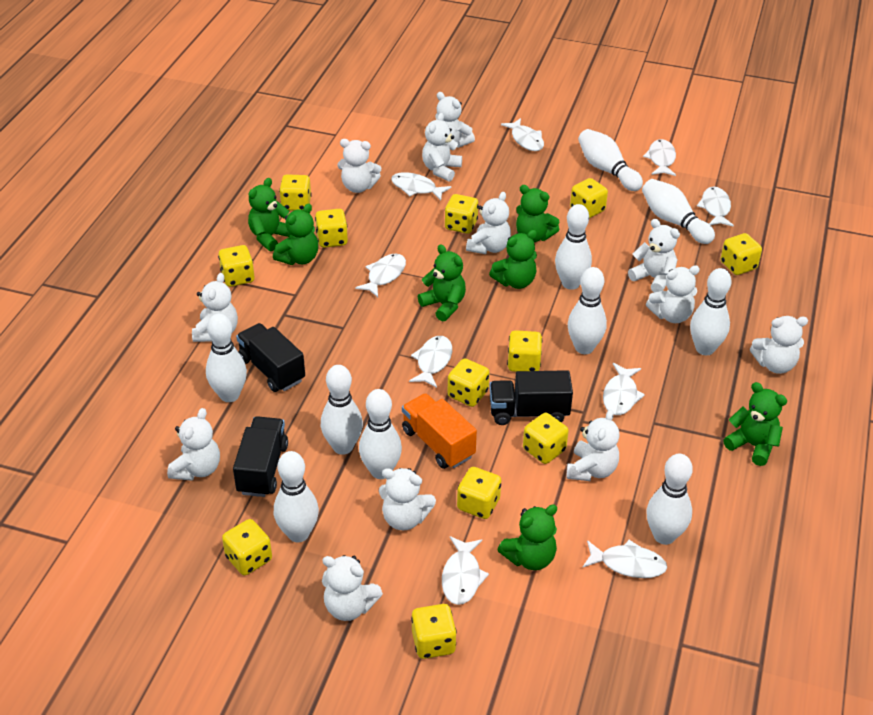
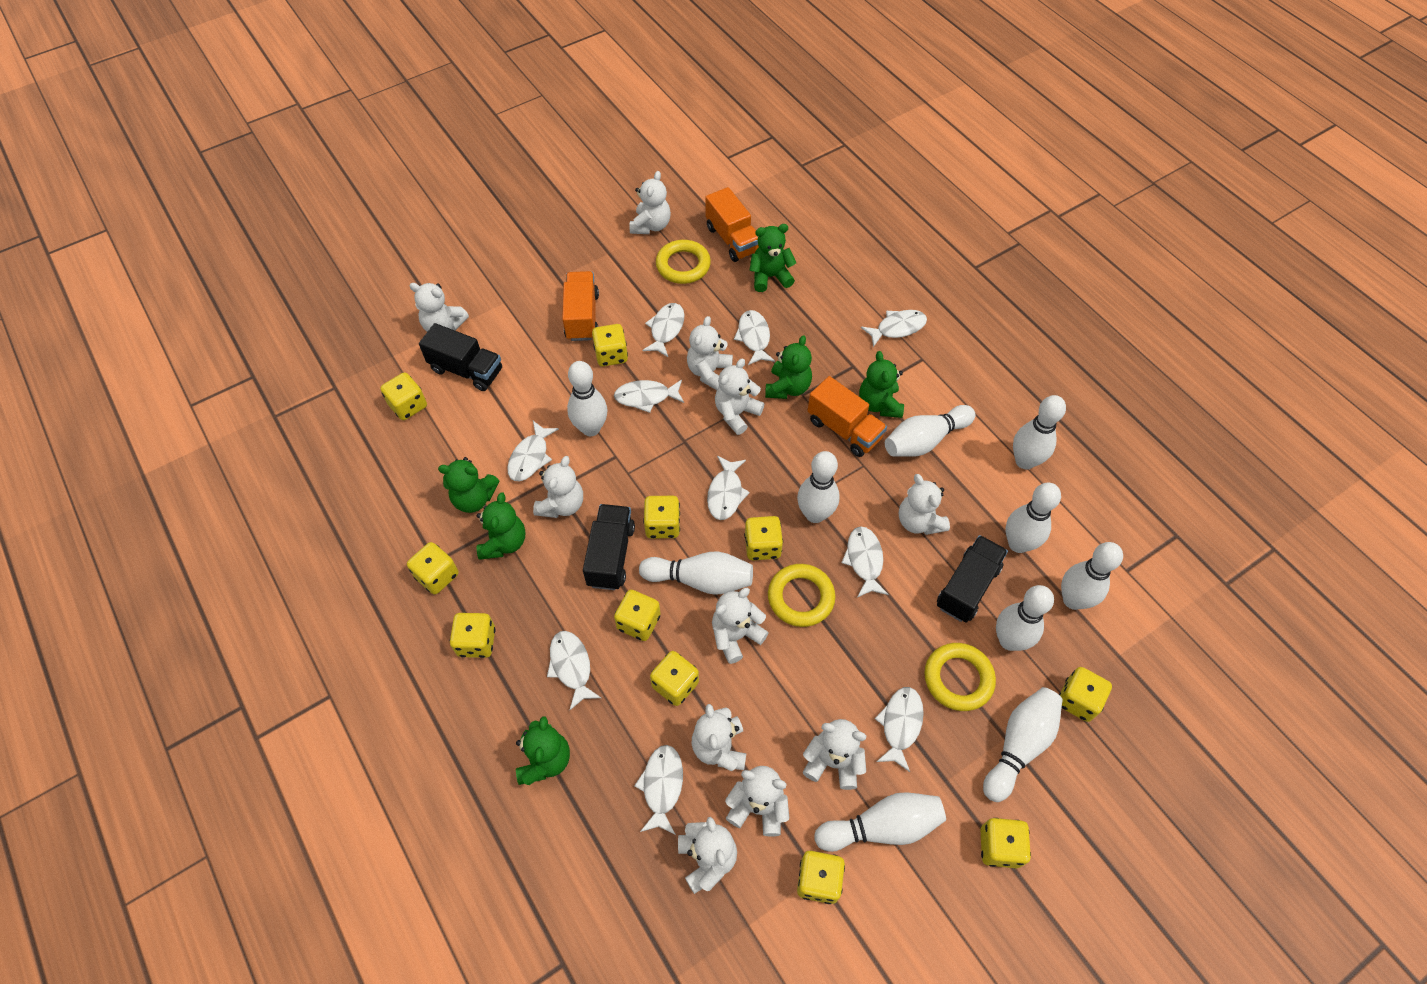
green teddy bear: 7 -> 6
orange truck: 1 -> 3
white fish: 9 -> 10
white teddy bear: 12 -> 11
yellow dice: 12 -> 11
yellow ring: 0 -> 3

